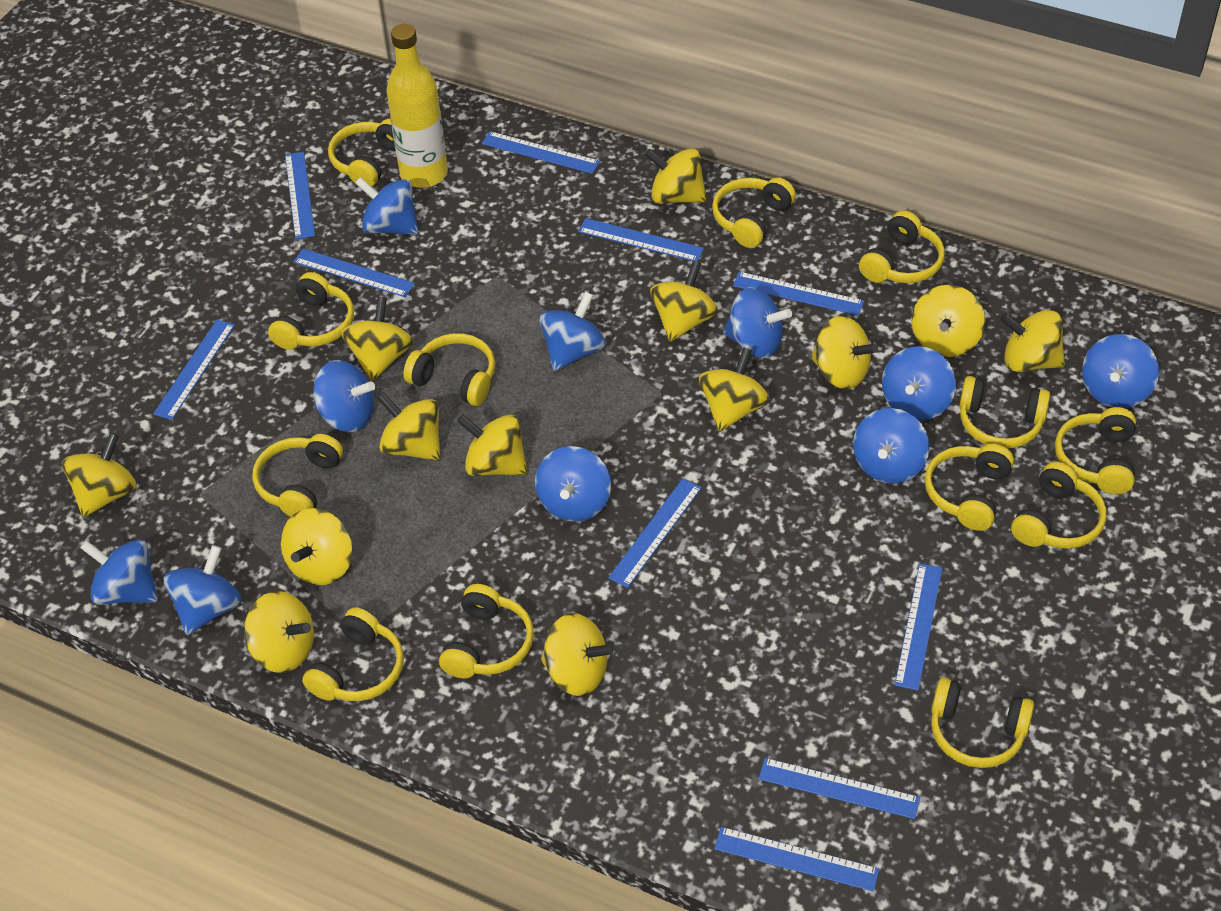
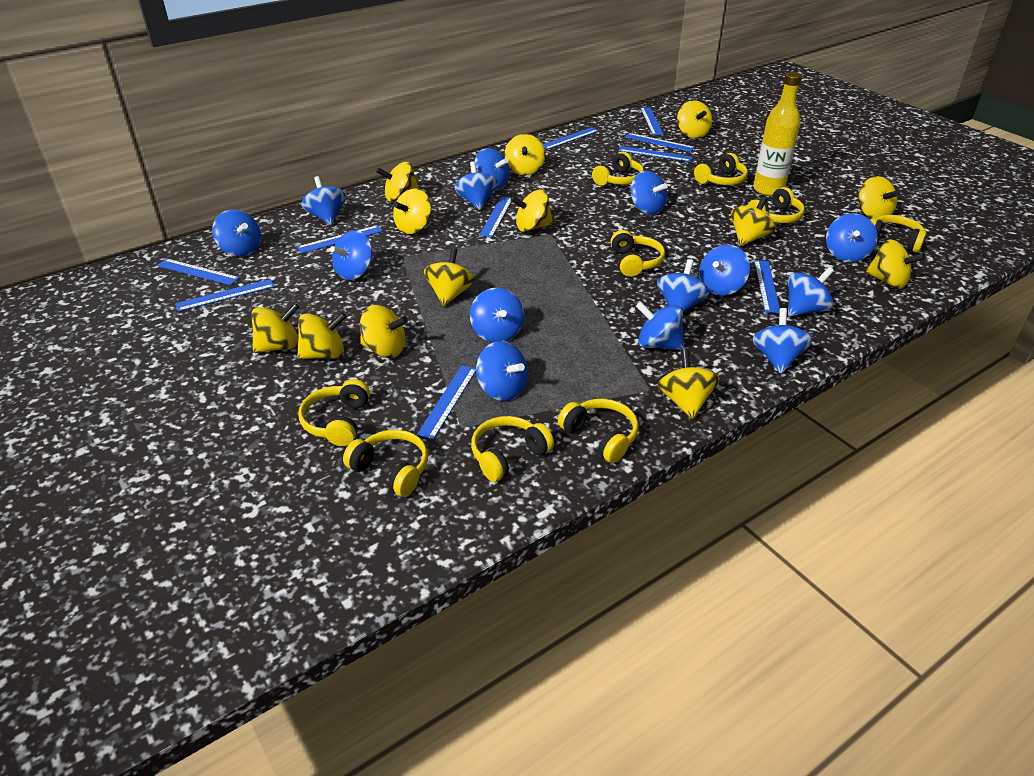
blue spinning top: 10 -> 14
yellow headphones: 13 -> 9

